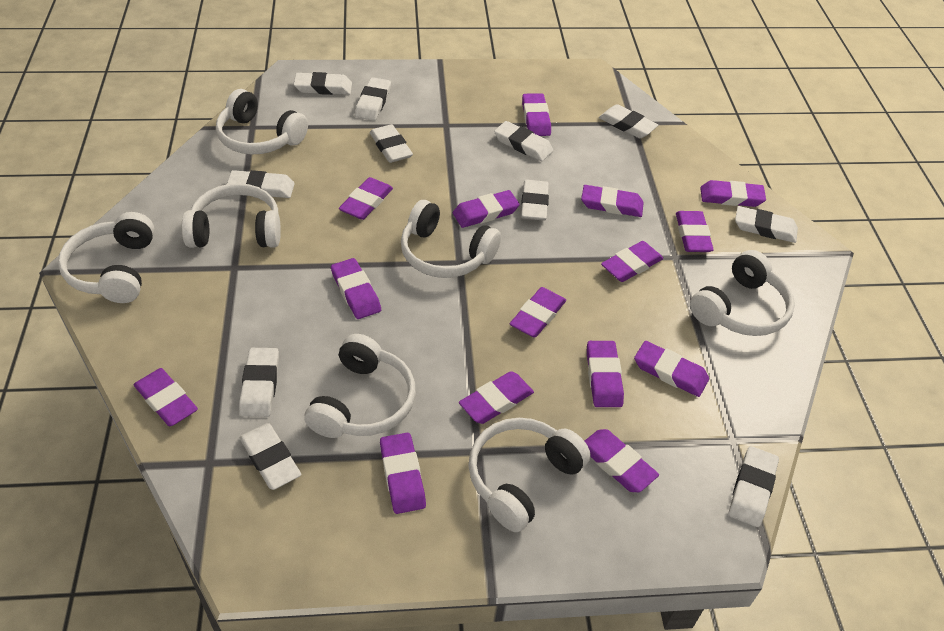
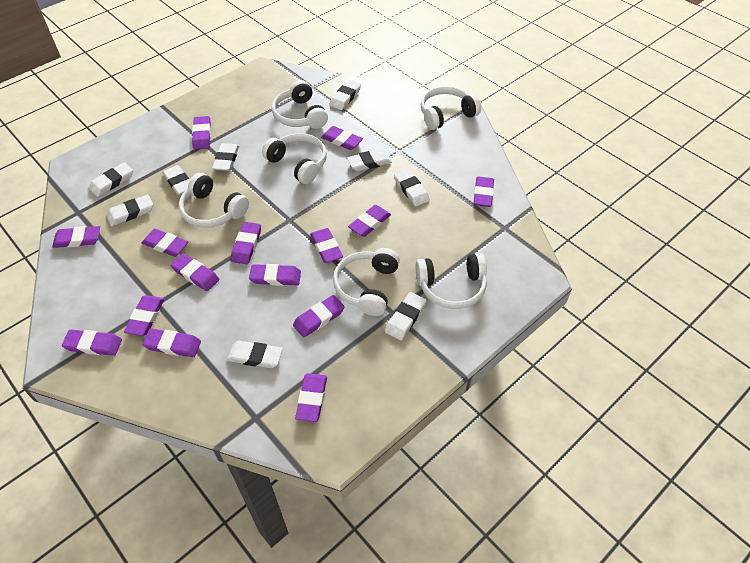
white eraser: 11 -> 9
white headphones: 7 -> 6

